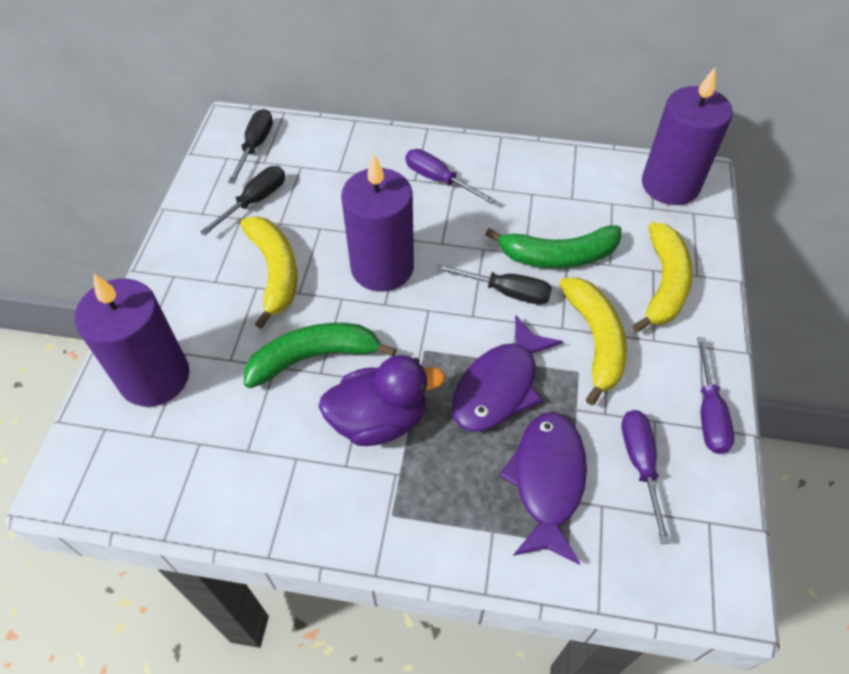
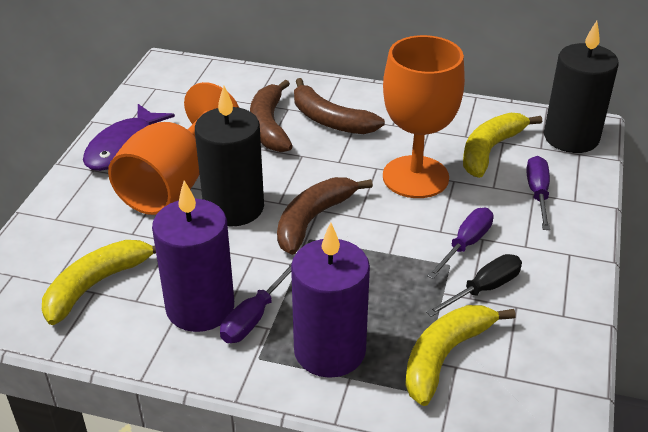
black candle: 0 -> 2
black screwdriver: 3 -> 1
brown banana: 0 -> 3
green banana: 2 -> 0
orange goblet: 0 -> 2
purple candle: 3 -> 2
purple duck: 1 -> 0
purple fish: 2 -> 1

